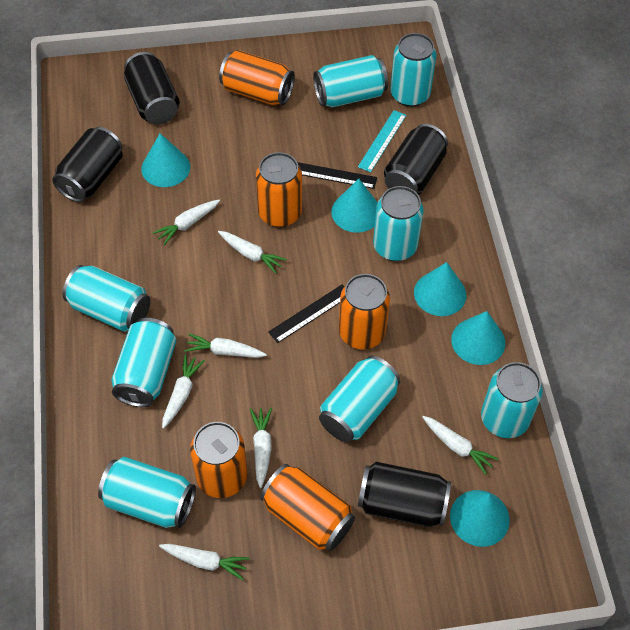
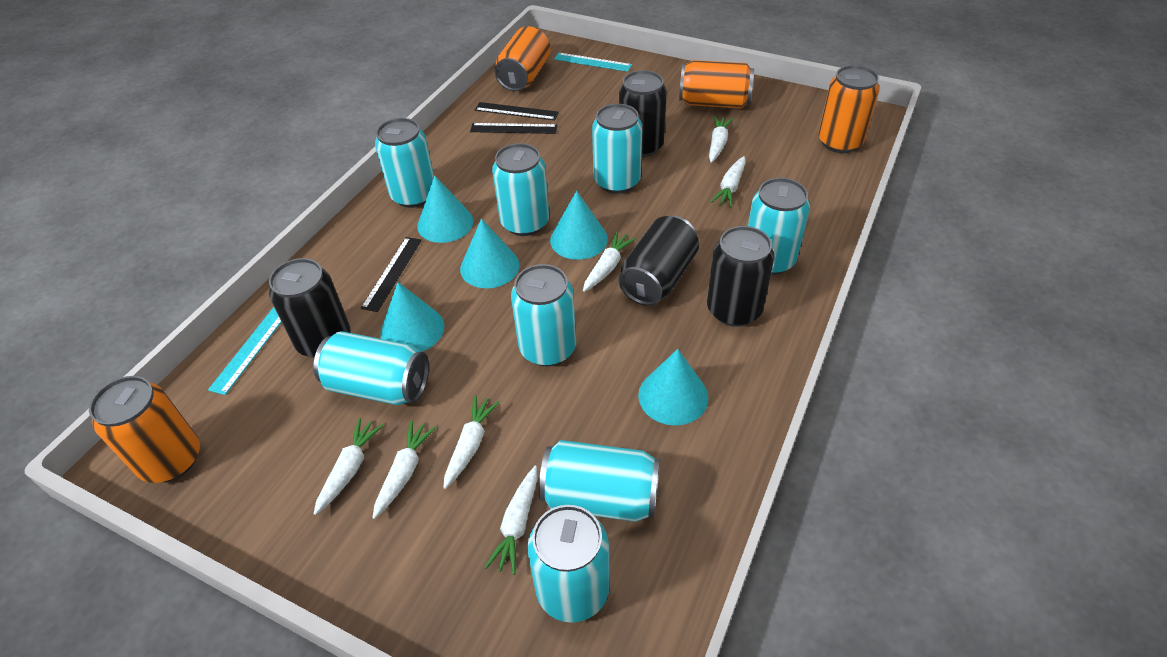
black ruler: 2 -> 3
orange can: 5 -> 4
turquoise ruler: 1 -> 2

